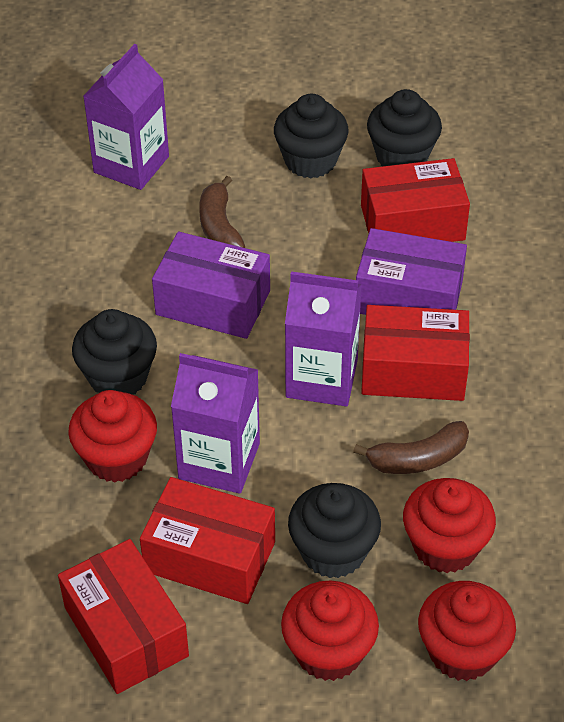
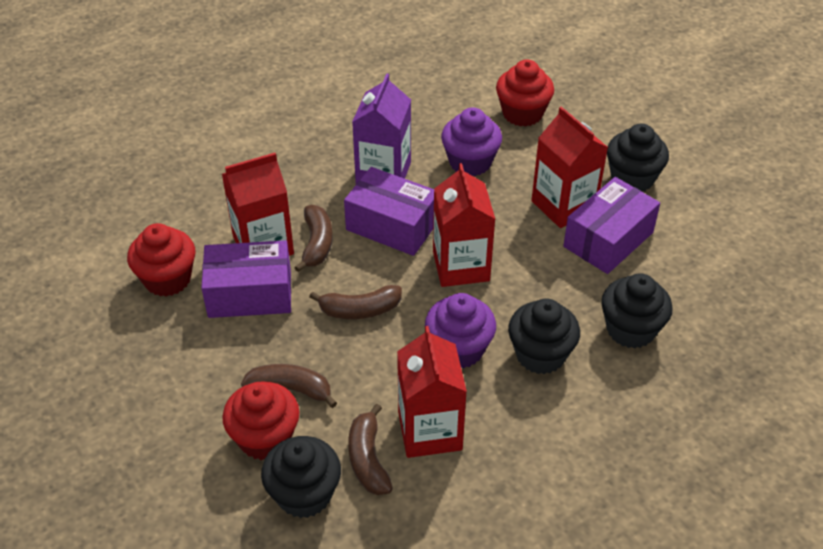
brown banana: 2 -> 4
purple box: 2 -> 3
purple carton: 3 -> 1
purple cupcake: 0 -> 2
red box: 4 -> 0
red carton: 0 -> 4
red cupcake: 4 -> 3

